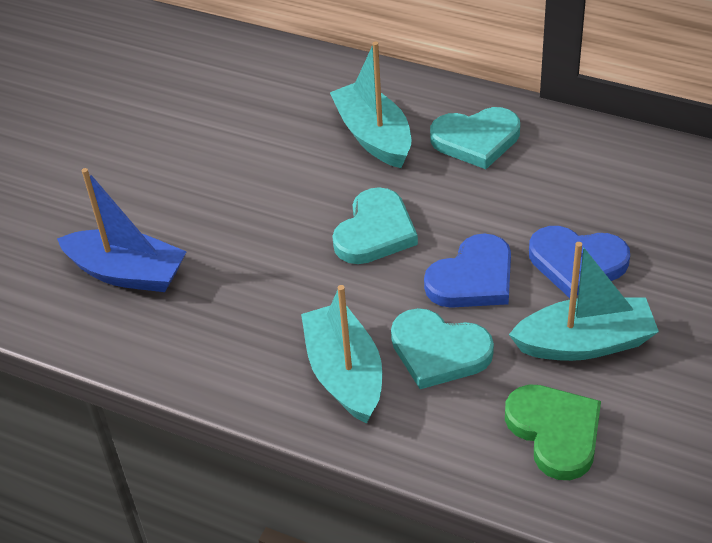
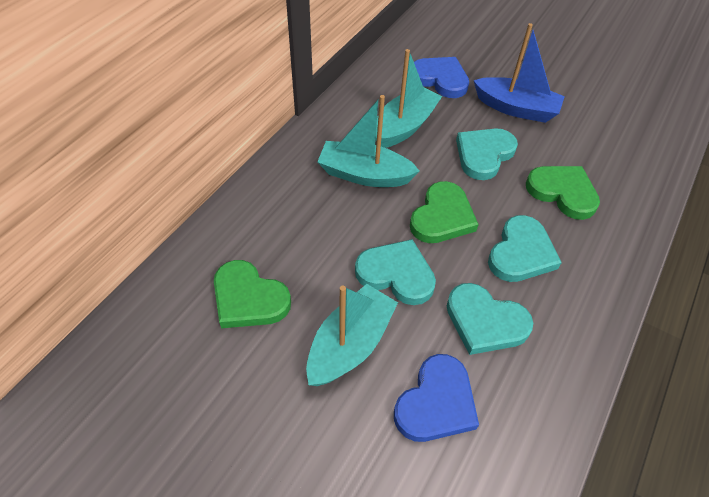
green heart: 1 -> 3
turquoise heart: 3 -> 4

